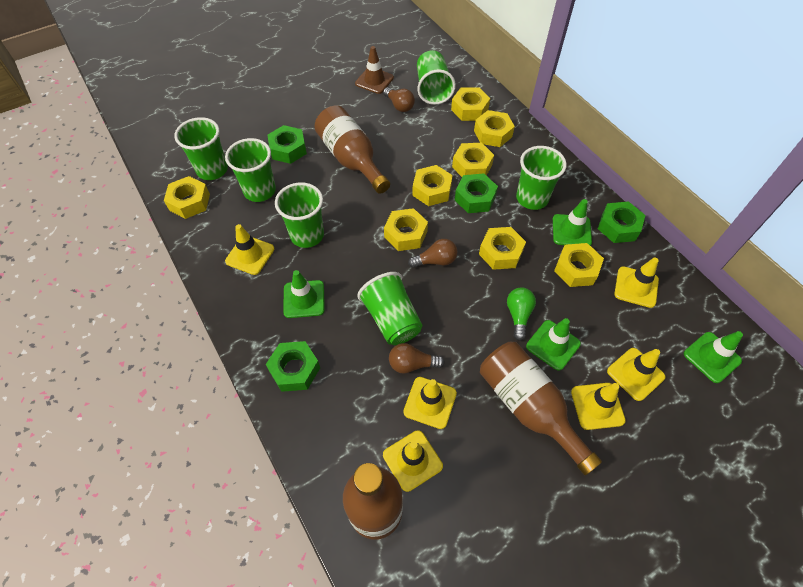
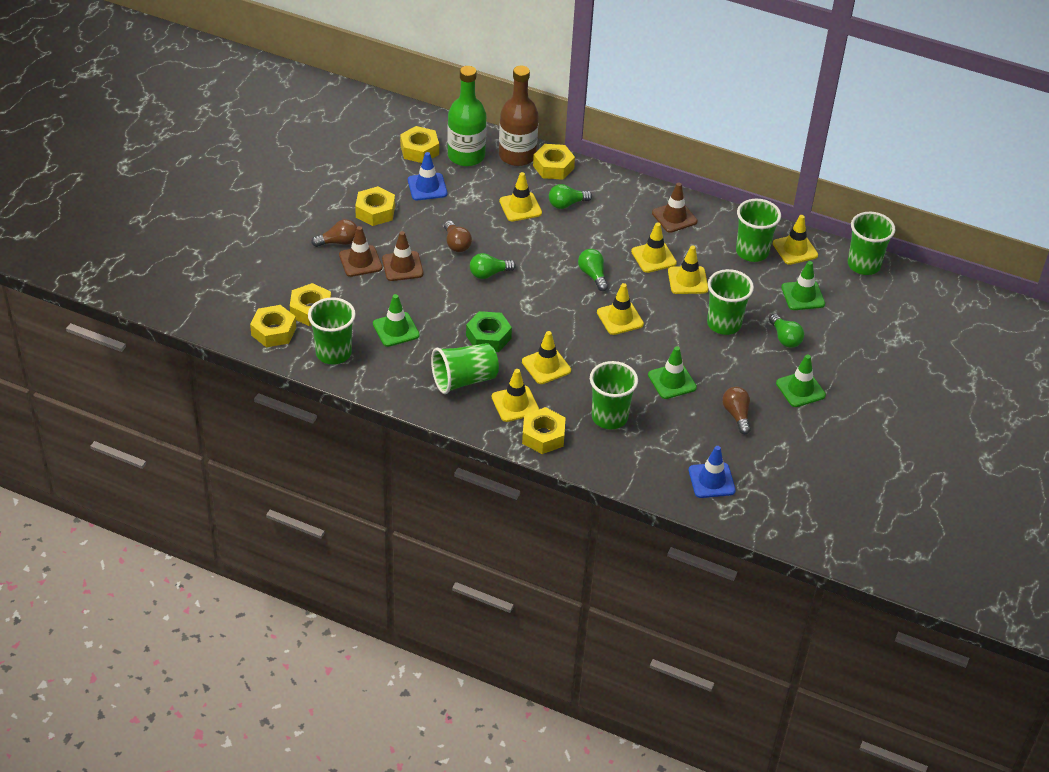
blue traffic cone: 0 -> 2
brown bottle: 3 -> 1
brown traffic cone: 1 -> 3
green bottle: 0 -> 1
green light bulb: 1 -> 4
green nut: 4 -> 1
yellow nut: 8 -> 6
yellow traffic cone: 6 -> 7

